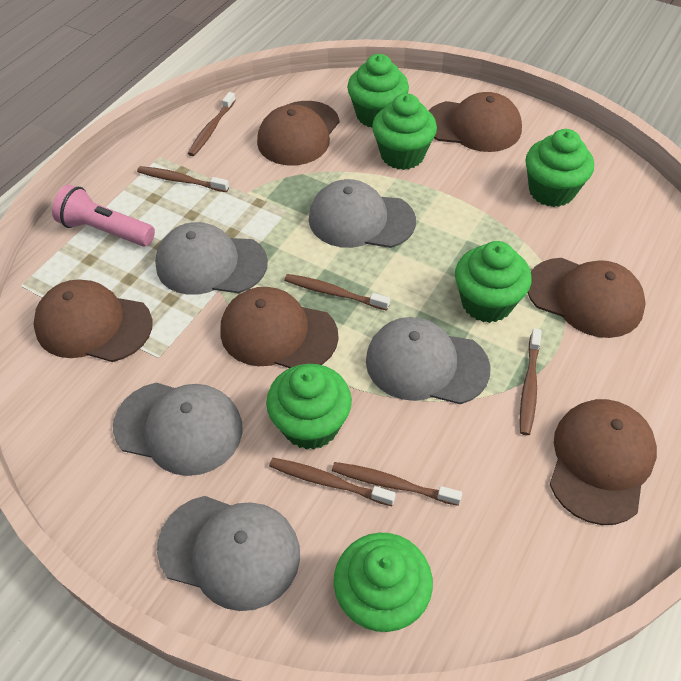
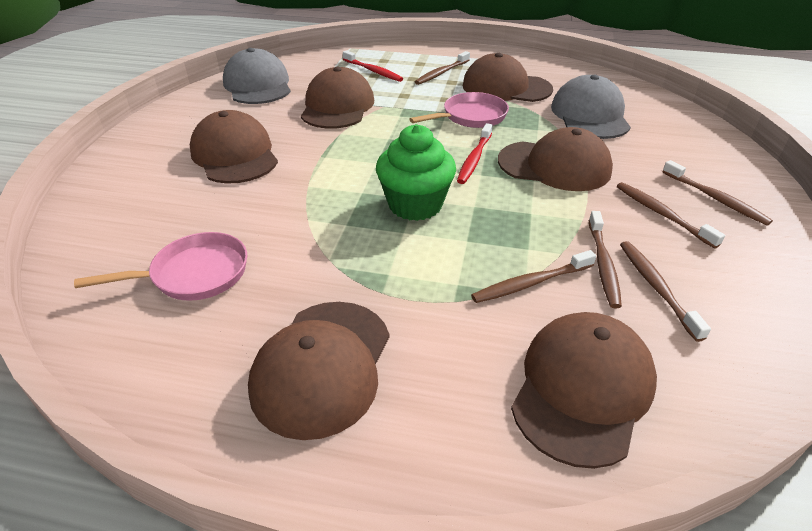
green cupcake: 6 -> 1
grey cap: 5 -> 2
pink flashlight: 1 -> 0
pink pan: 0 -> 2
red toothbrush: 0 -> 2

